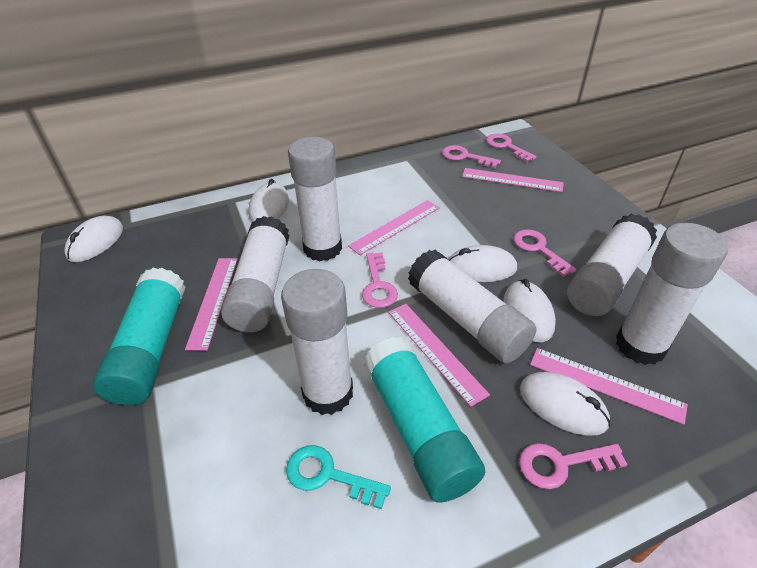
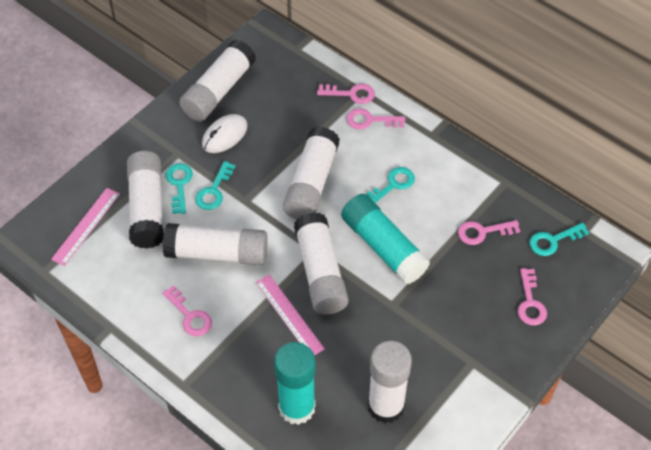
pink ruler: 5 -> 2
turquoise key: 1 -> 4
white mouse: 5 -> 1

